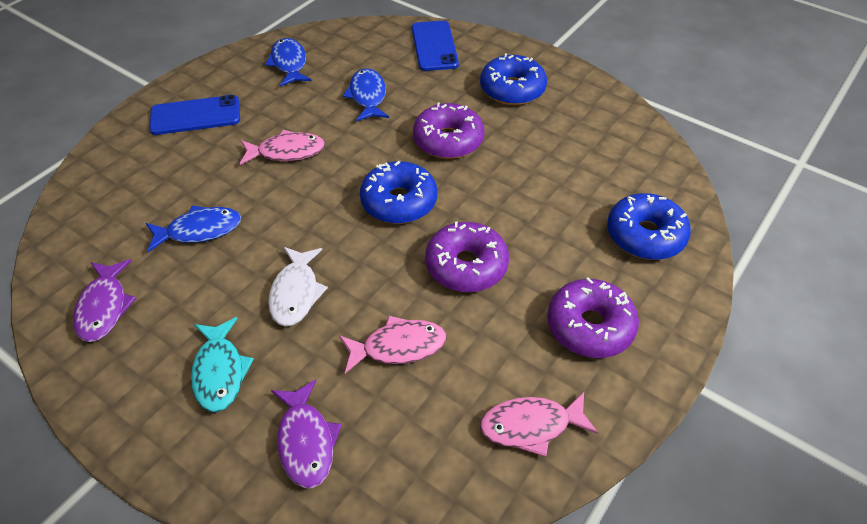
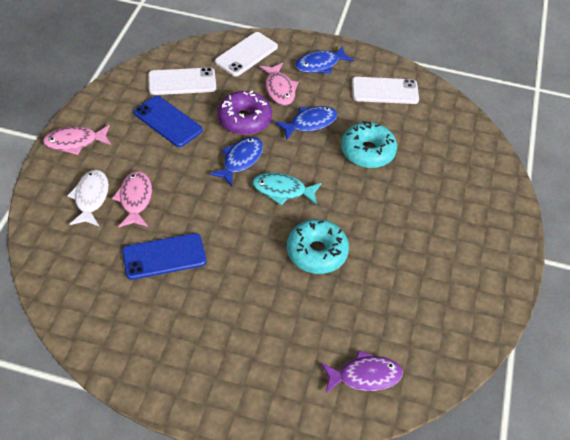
blue donut: 3 -> 0
purple donut: 3 -> 1
purple fish: 2 -> 1
turquoise donut: 0 -> 2
white phone: 0 -> 3

